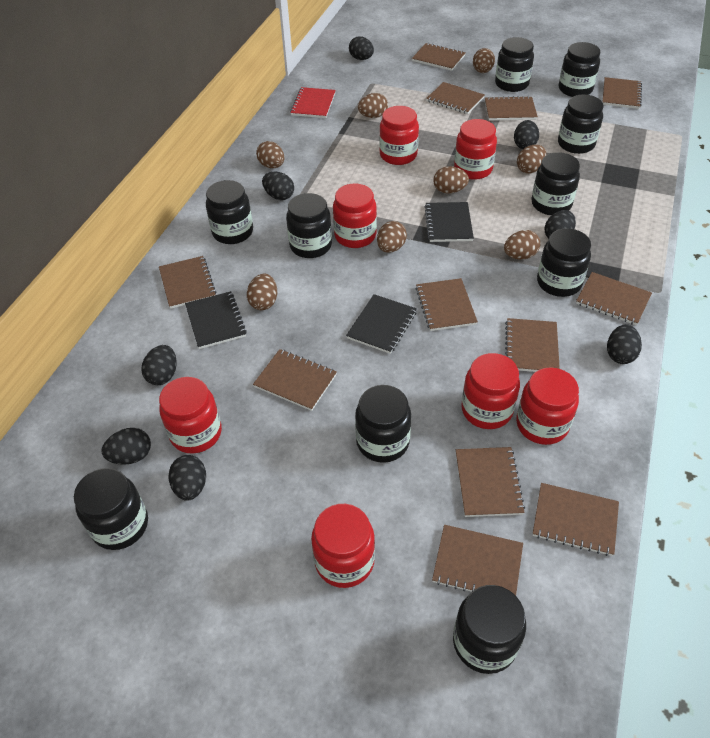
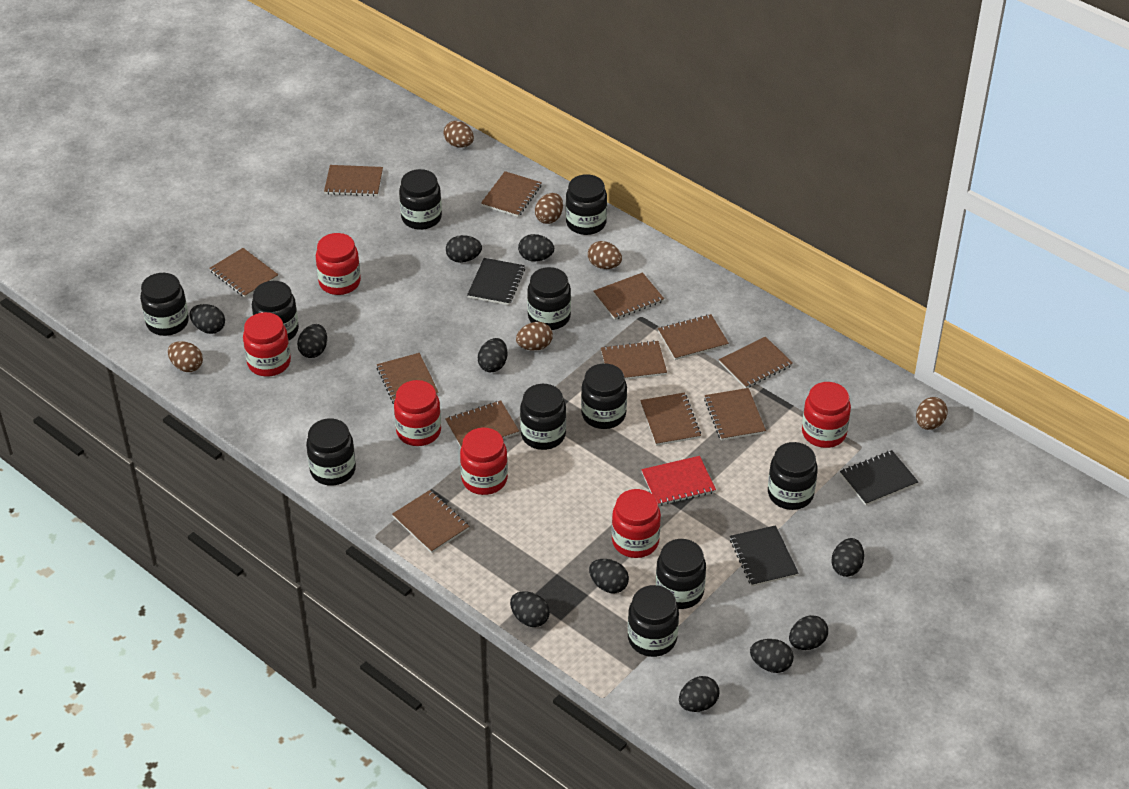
black egg: 8 -> 11
black jar: 10 -> 11
brown egg: 8 -> 6
red jar: 7 -> 6

